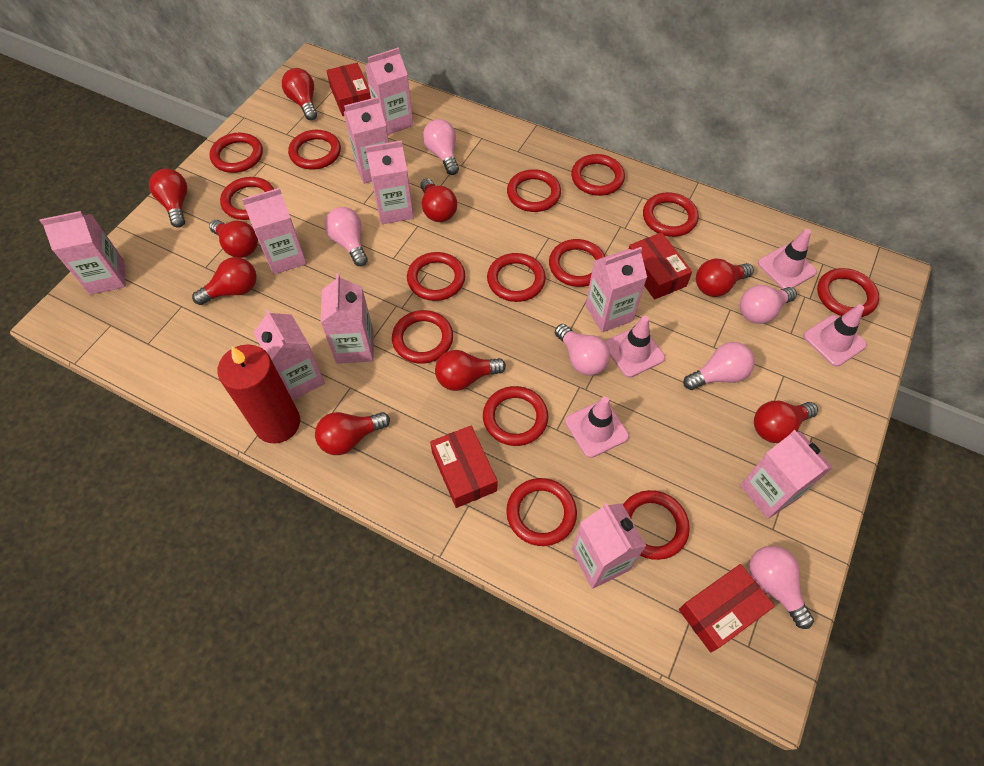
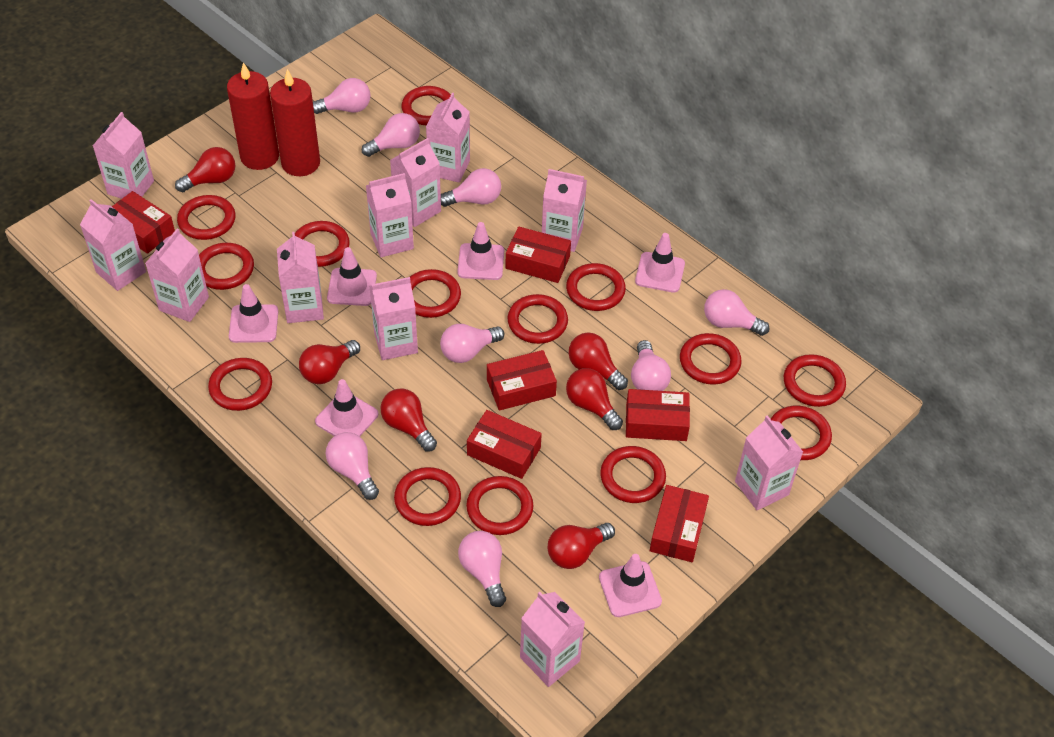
pink carton: 10 -> 11
pink light bulb: 6 -> 8
pink traffic cone: 4 -> 6
red box: 4 -> 6
red candle: 1 -> 2
red light bulb: 9 -> 6

